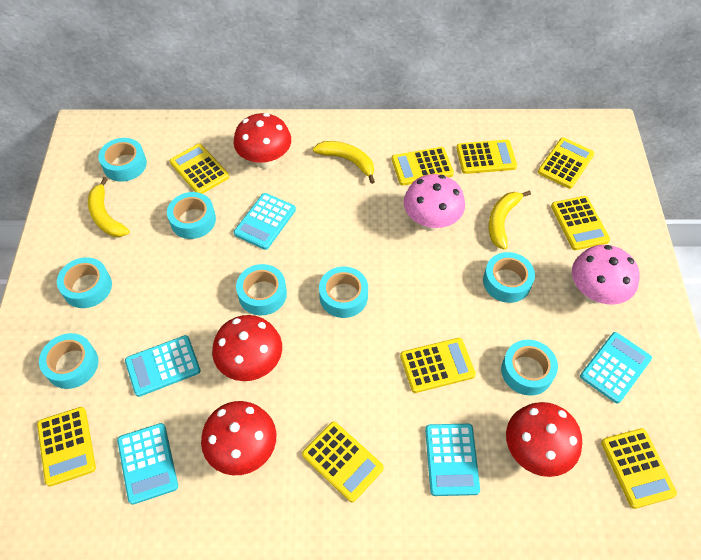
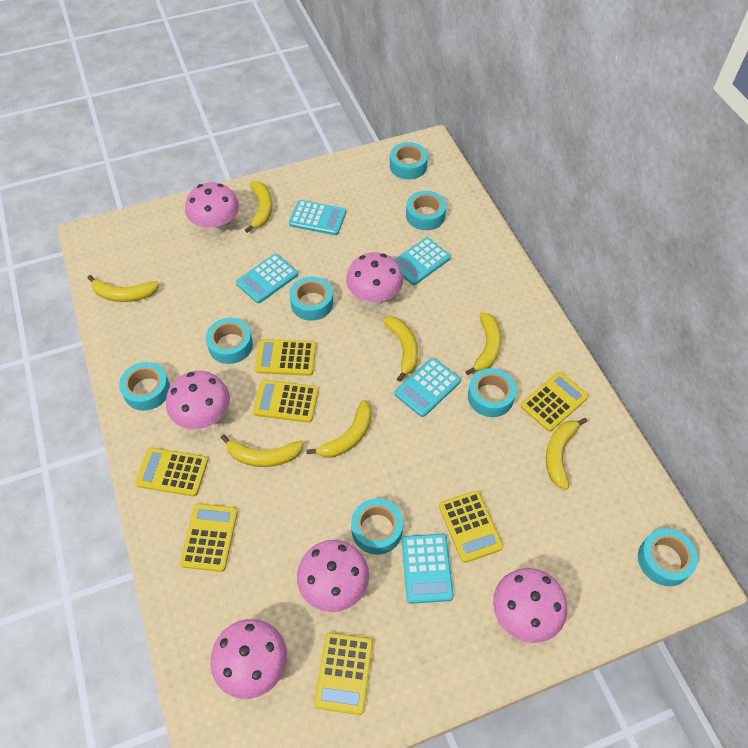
pink mushroom: 2 -> 6
red mushroom: 4 -> 0
yellow banana: 3 -> 7
yellow calculator: 9 -> 7

